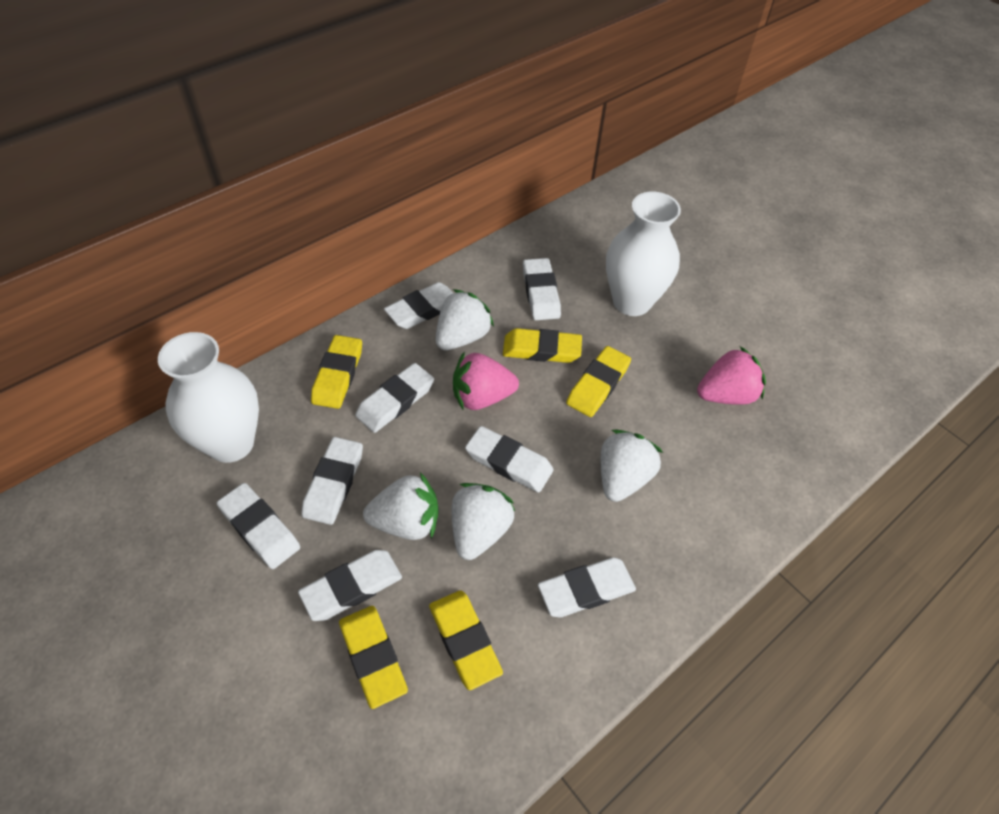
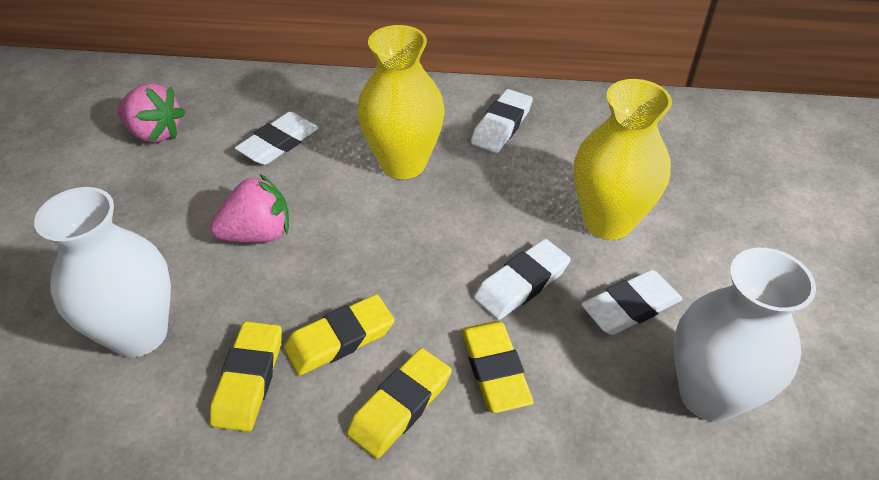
white eraser: 8 -> 4
white strawberry: 4 -> 0
yellow eraser: 5 -> 4
yellow vase: 0 -> 2

